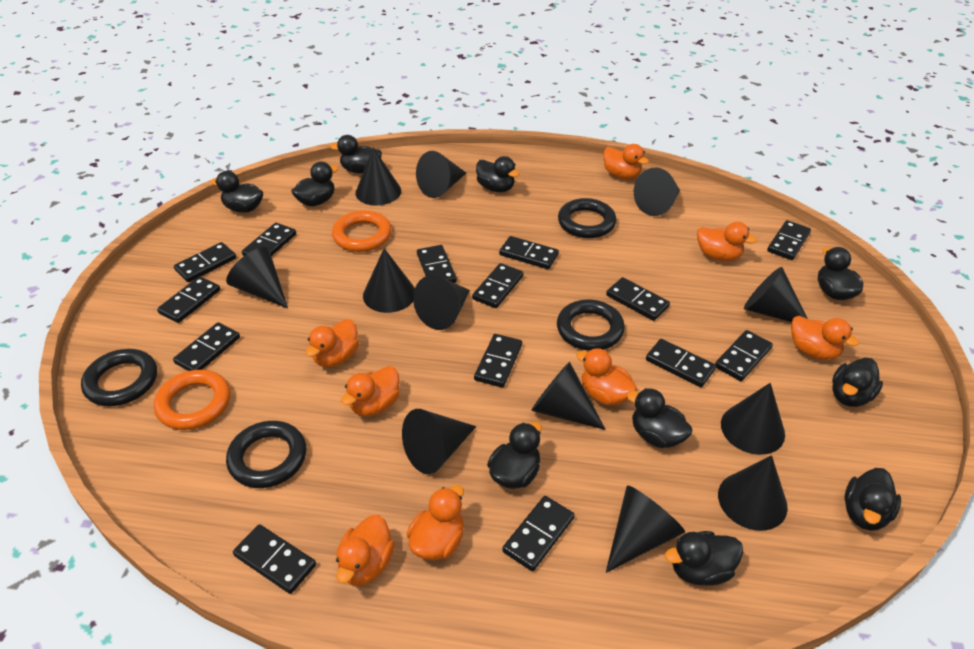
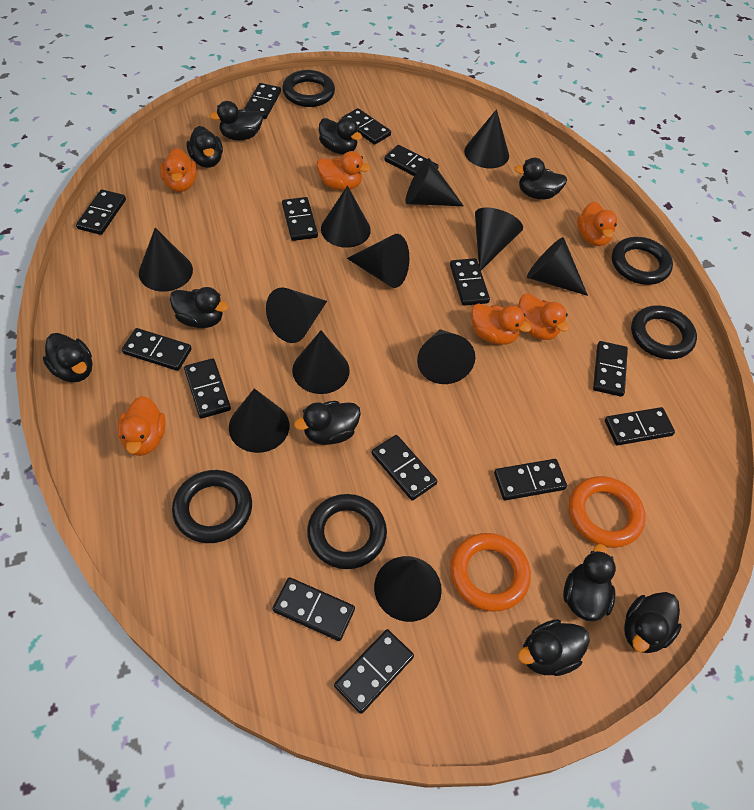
black ring: 4 -> 5
orange duck: 8 -> 6

